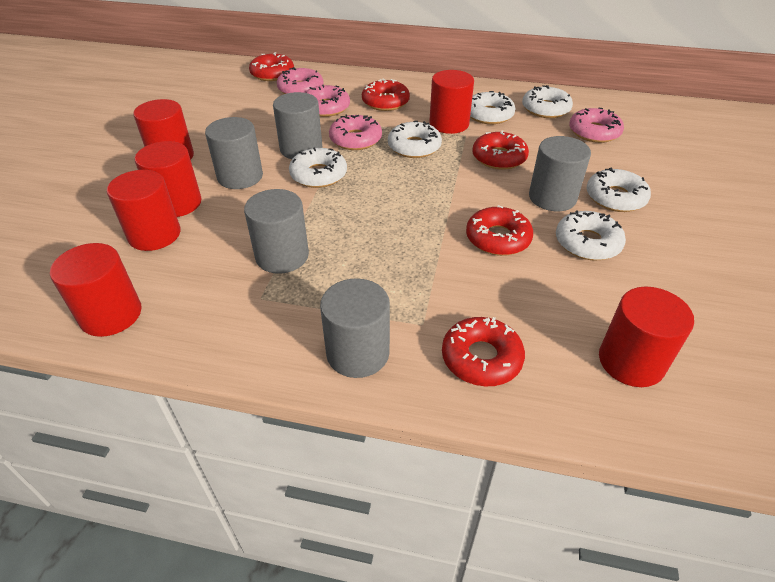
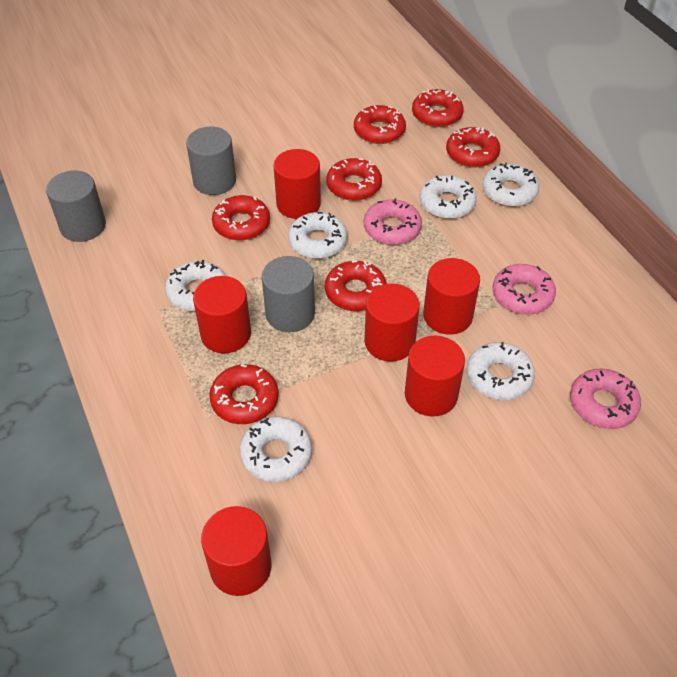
grey cylinder: 5 -> 3
pink donut: 4 -> 3
red donut: 5 -> 7

